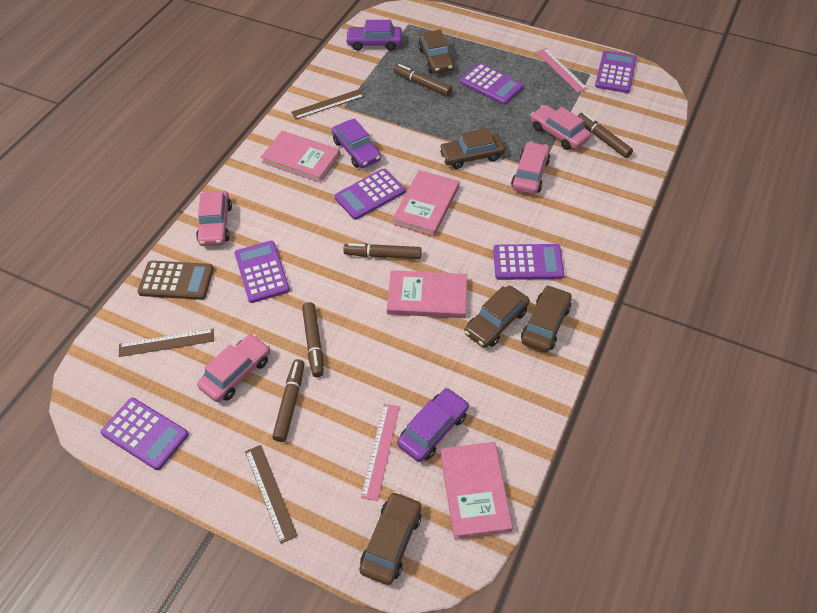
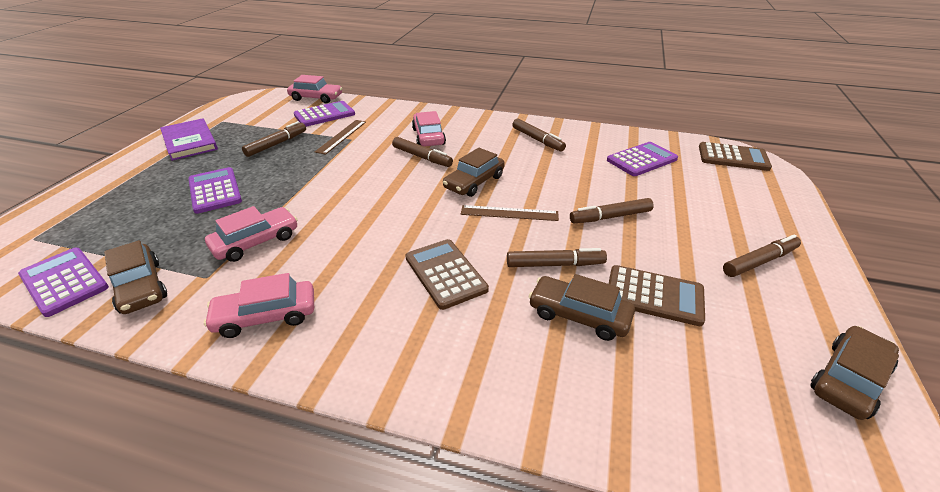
brown calculator: 1 -> 3
brown car: 5 -> 4
brown marker: 5 -> 6
brown ruler: 3 -> 2
pink book: 4 -> 0
pink ruler: 2 -> 0
purple book: 0 -> 1
purple calculator: 6 -> 4
purple car: 3 -> 0

